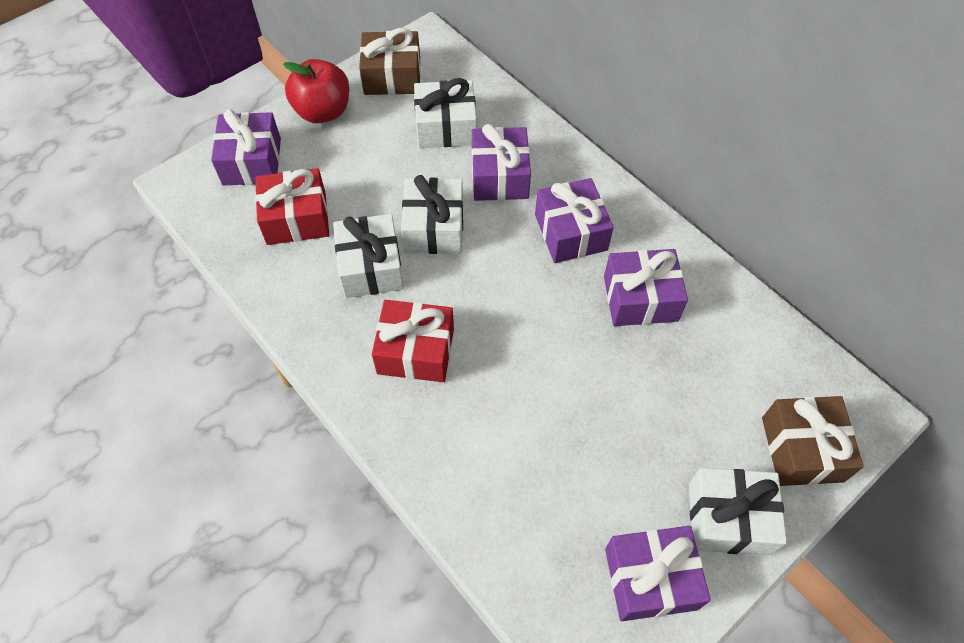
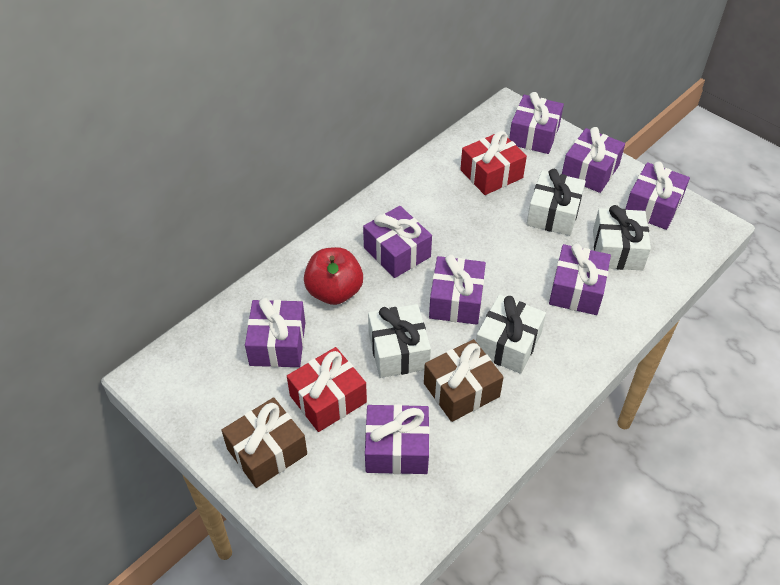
purple gift: 5 -> 8

